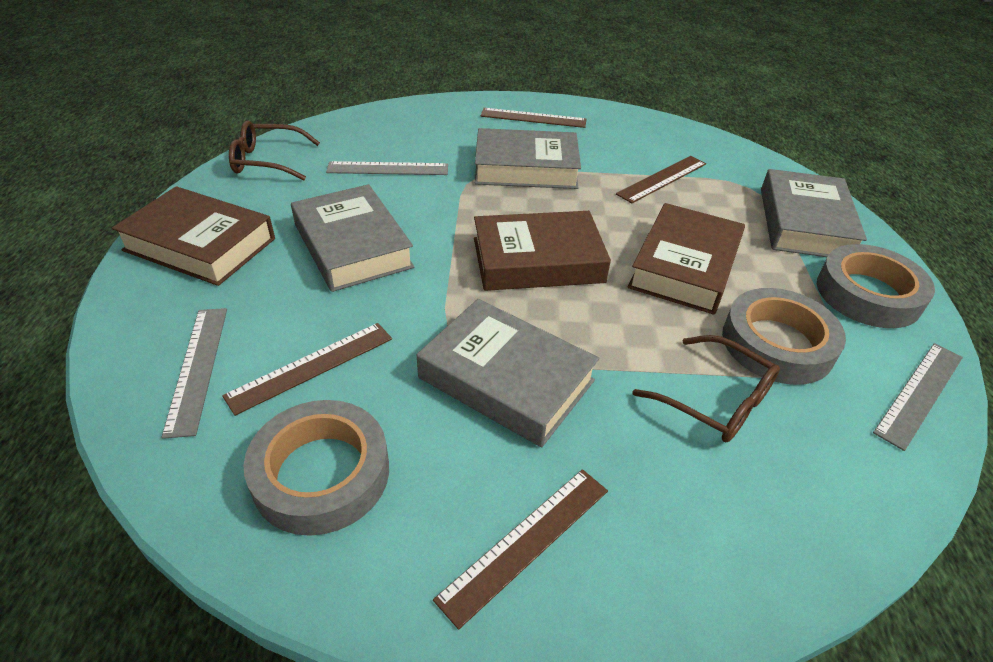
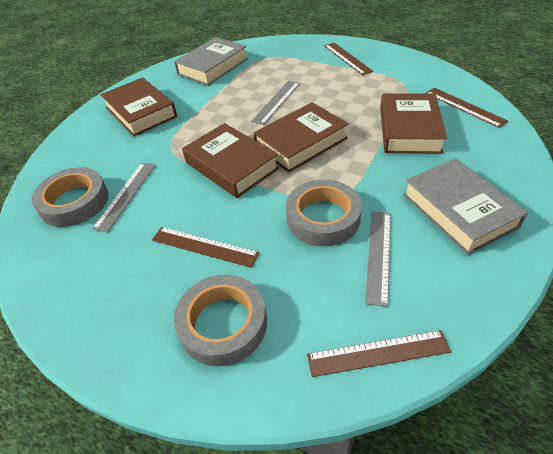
brown book: 3 -> 4
brown glasses: 2 -> 0
grey book: 4 -> 2

